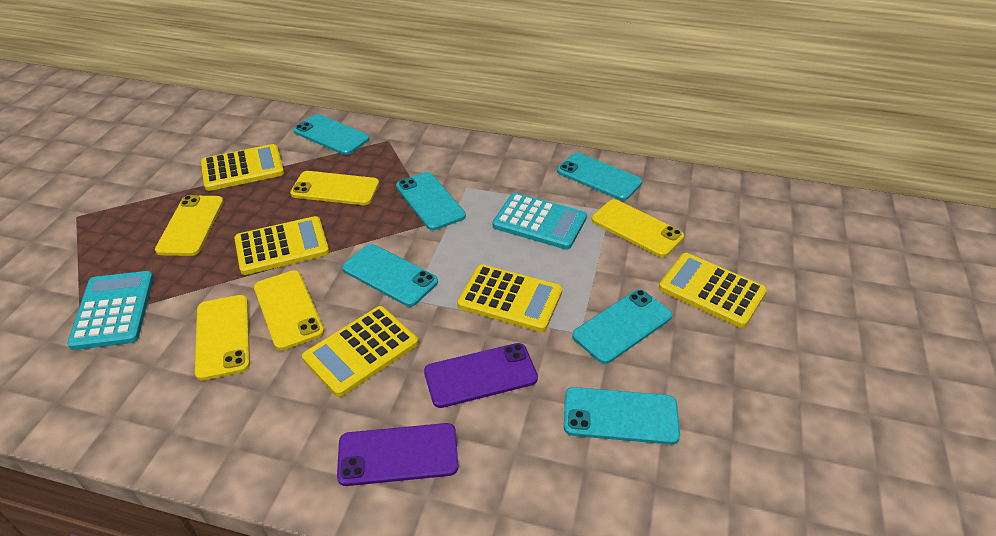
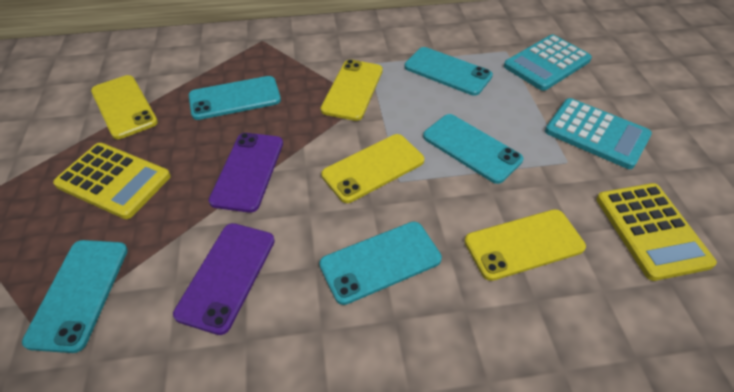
turquoise phone: 6 -> 5
yellow calculator: 5 -> 2
yellow phone: 5 -> 4

